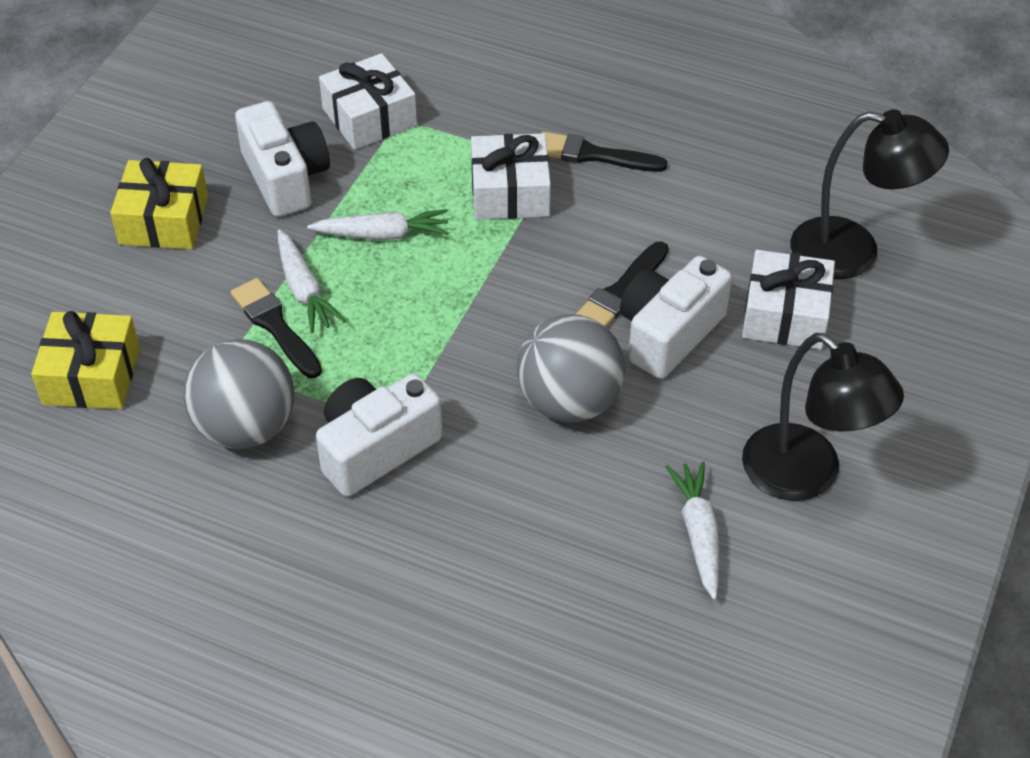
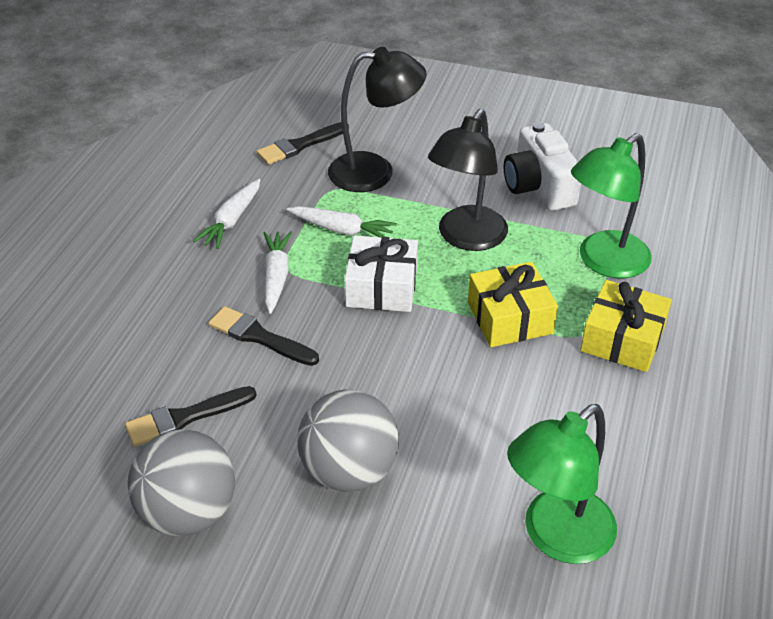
green lamp: 0 -> 2
white camera: 3 -> 1
white gift: 3 -> 1

